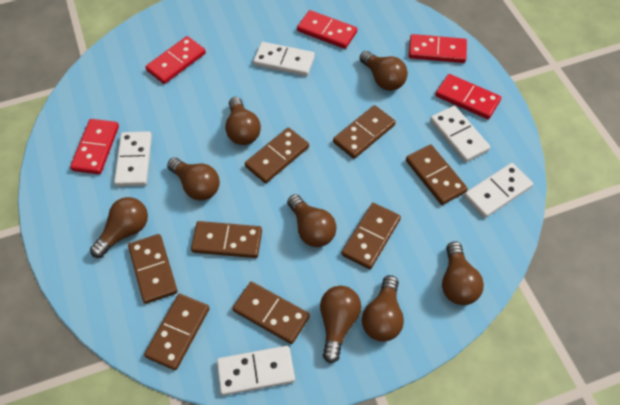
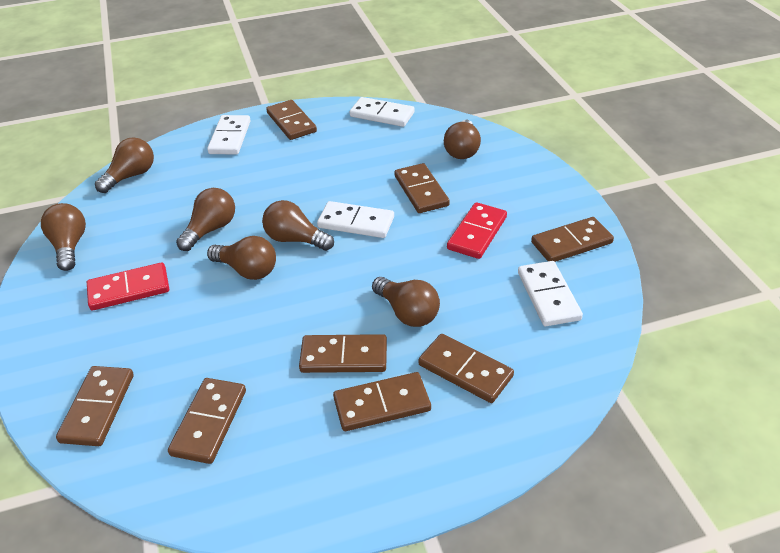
brown light bulb: 8 -> 7
red domino: 5 -> 2
white domino: 5 -> 4

